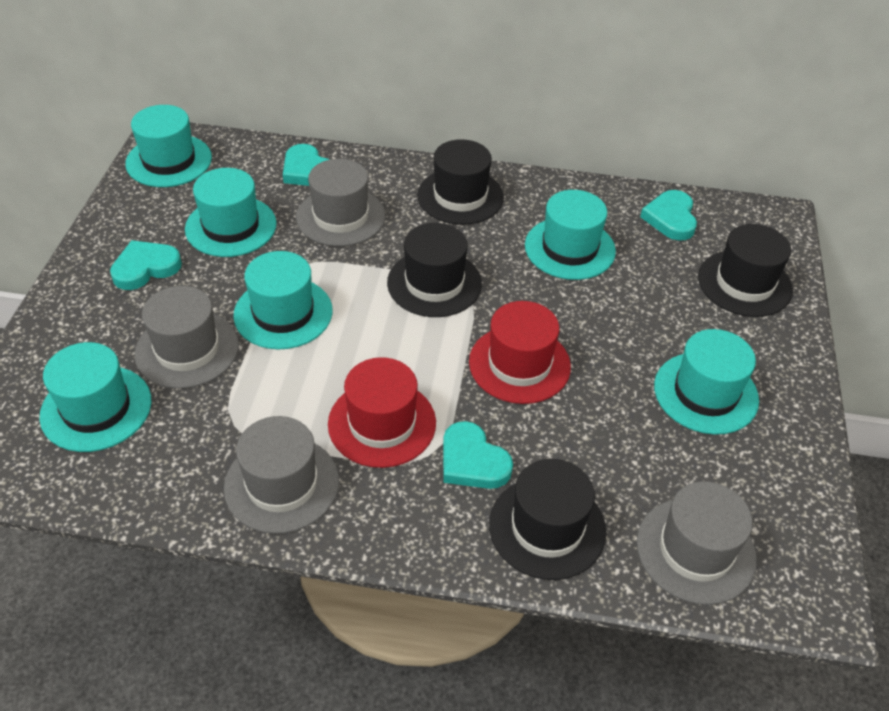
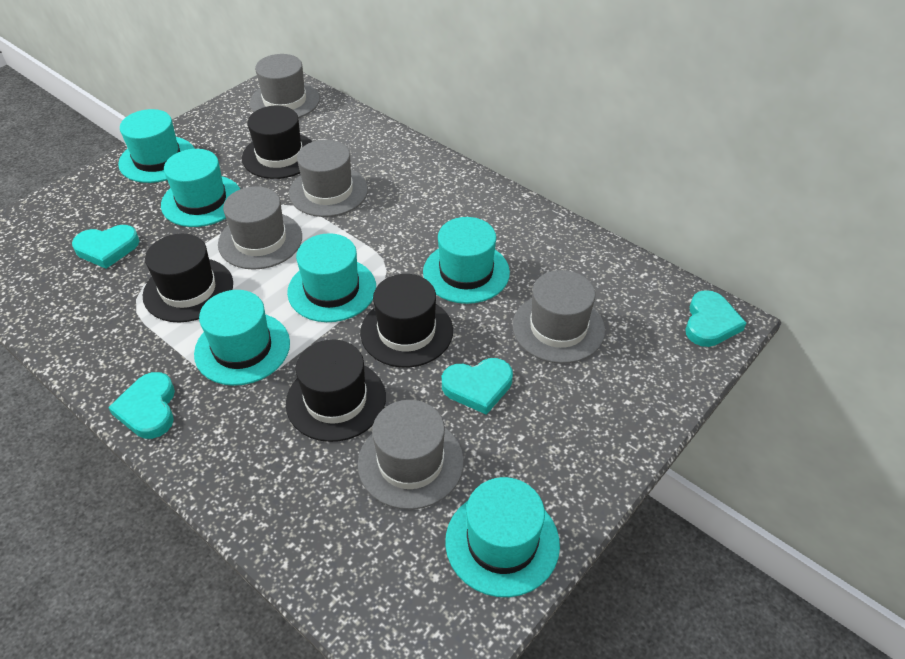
grey hat: 4 -> 5
red hat: 2 -> 0

